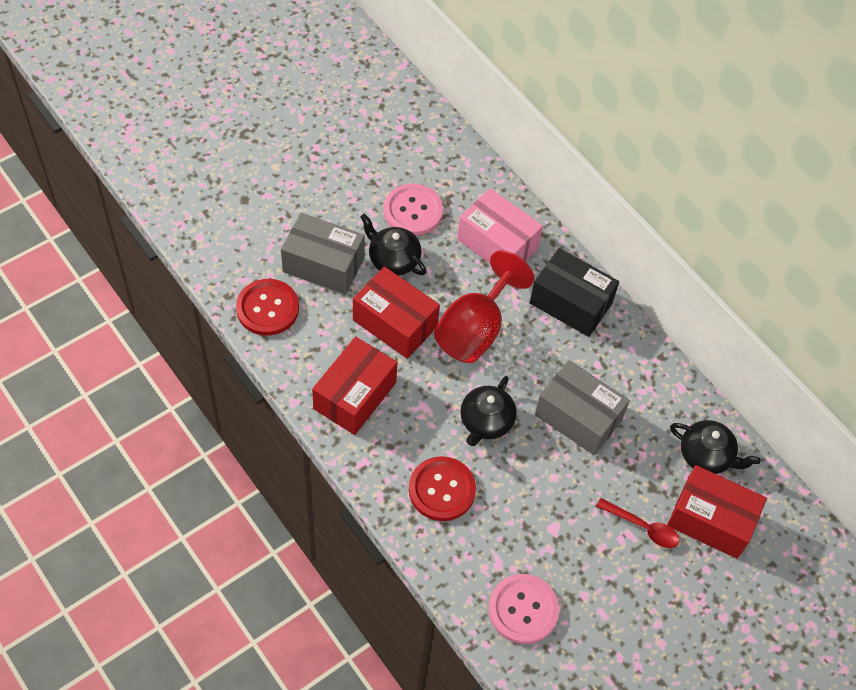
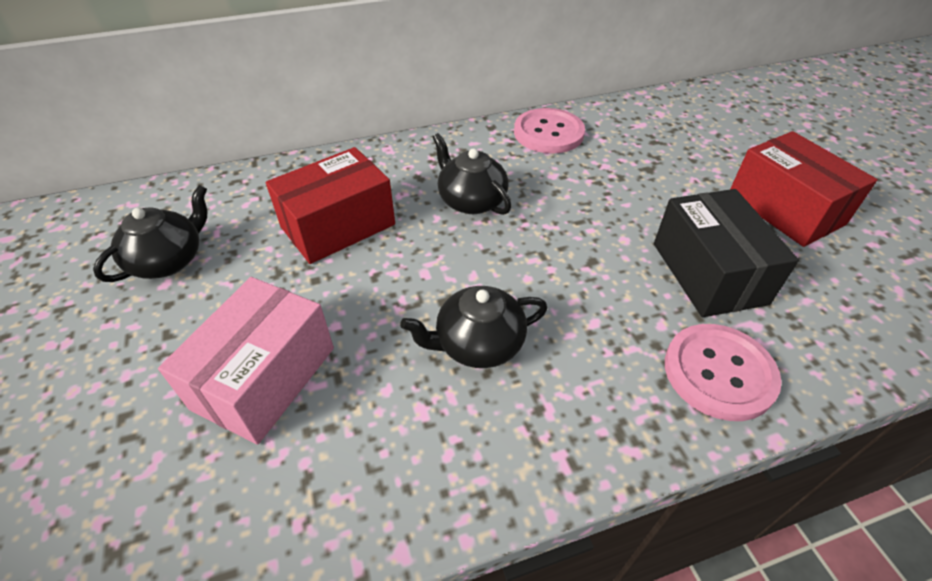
grey box: 2 -> 0
red box: 3 -> 2
red button: 2 -> 0
red goblet: 1 -> 0
red spoon: 1 -> 0

